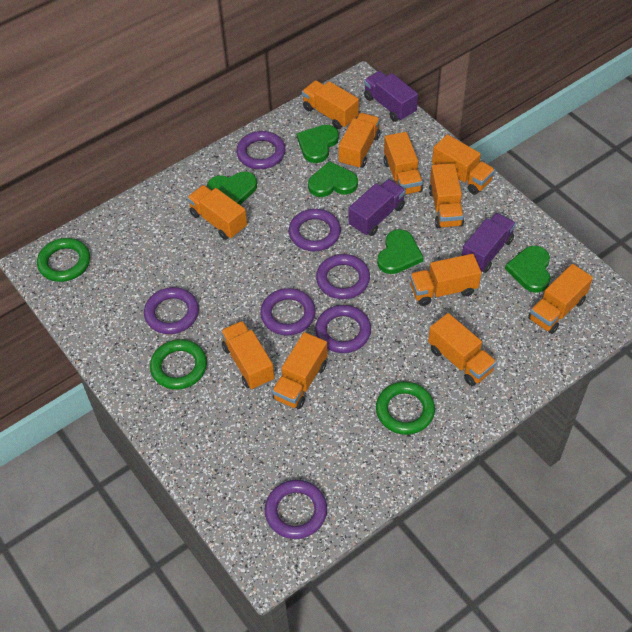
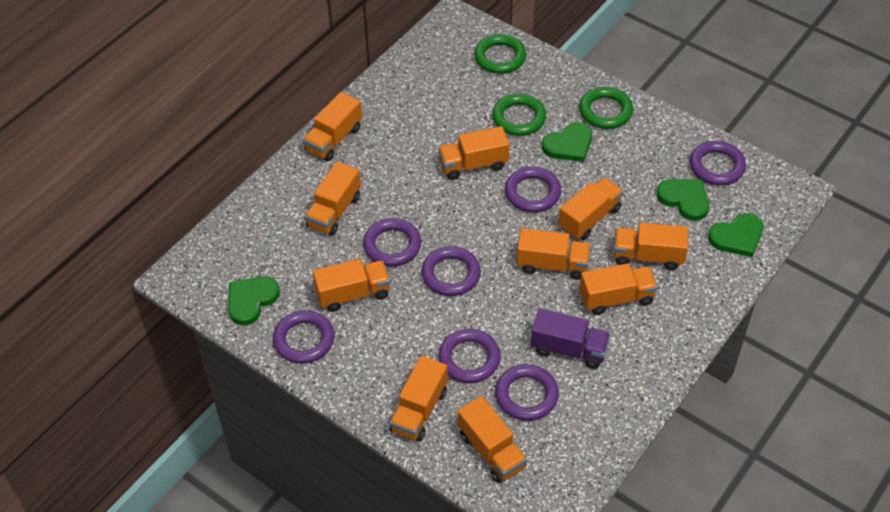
green heart: 5 -> 4
orange truck: 11 -> 10
purple truck: 3 -> 1

